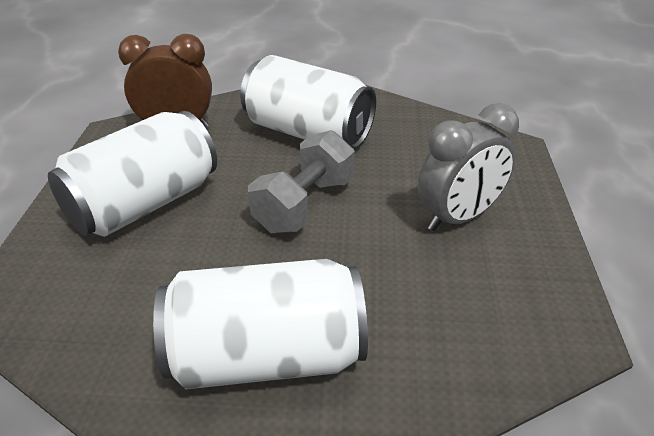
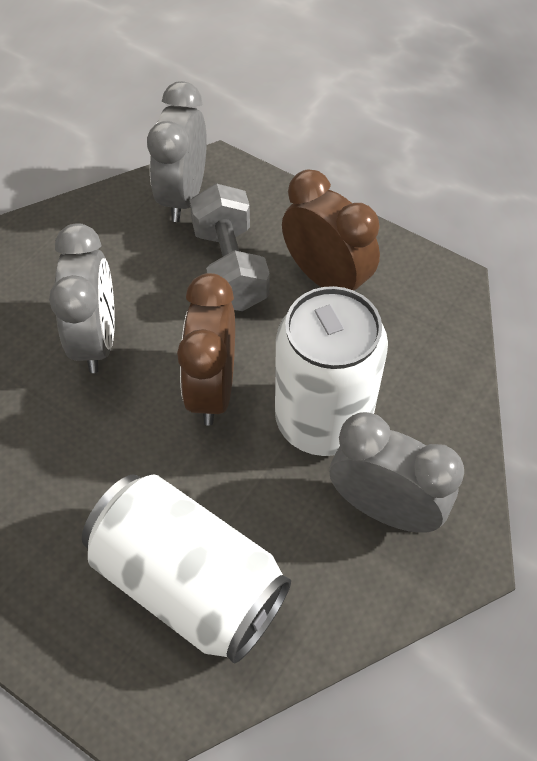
brown clock: 1 -> 2
grey clock: 1 -> 3
white can: 3 -> 2

